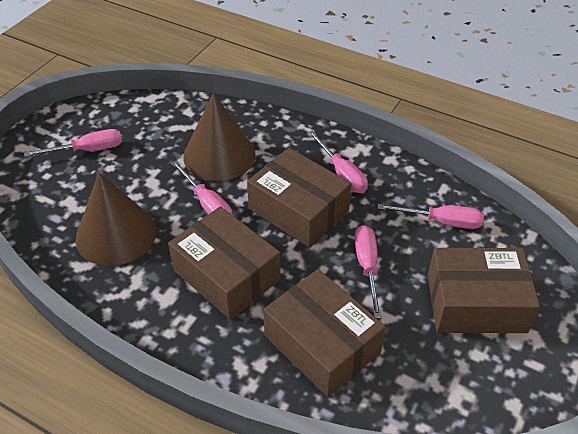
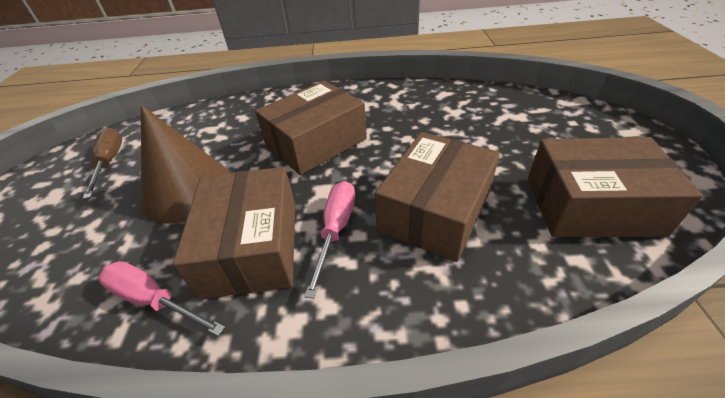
brown cone: 2 -> 1
brown screwdriver: 0 -> 1
pink screwdriver: 5 -> 2

